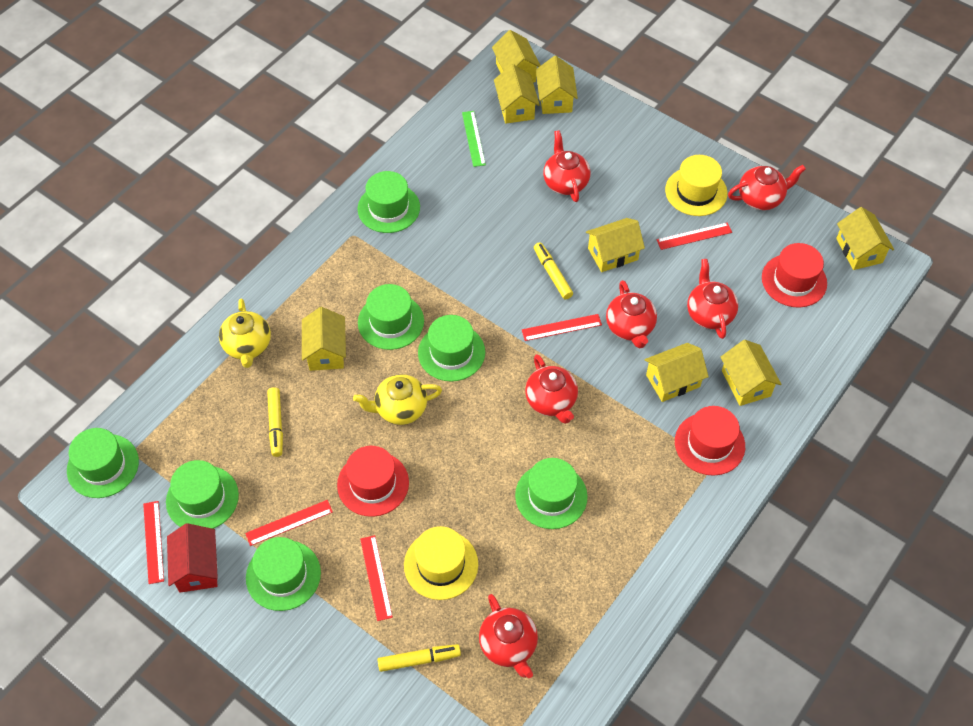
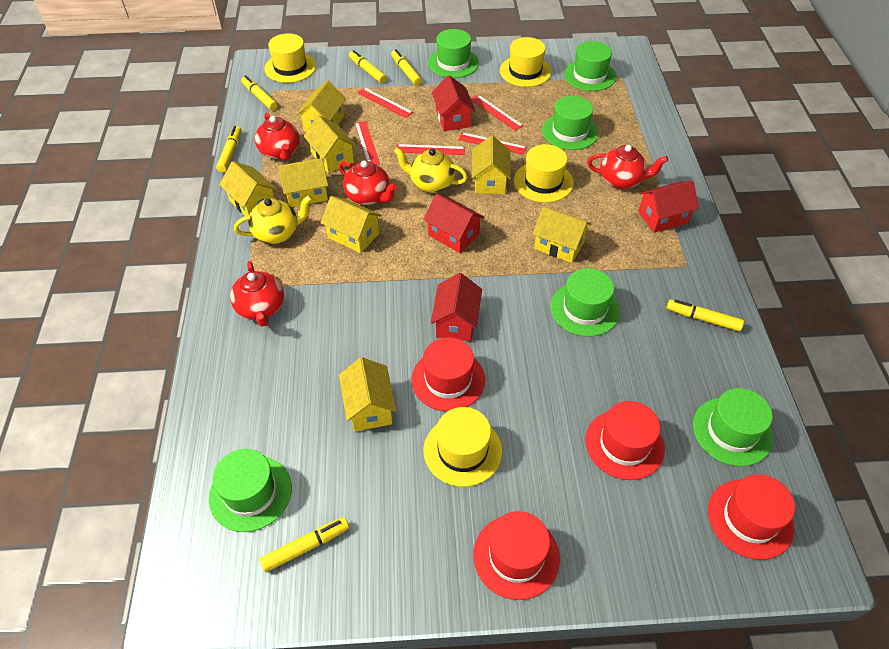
green hat: 7 -> 6
green ruler: 1 -> 0
red hat: 3 -> 4
red house: 1 -> 4
red teapot: 6 -> 4
yellow hat: 2 -> 4
yellow marker: 3 -> 6

